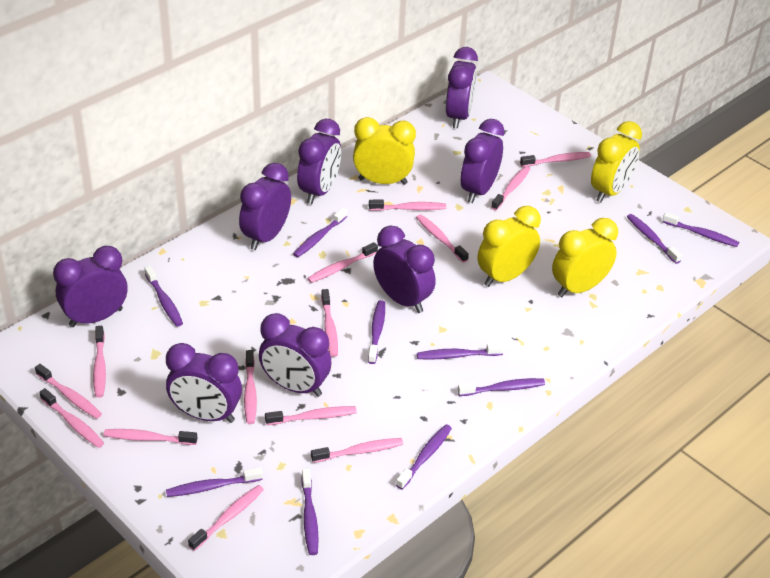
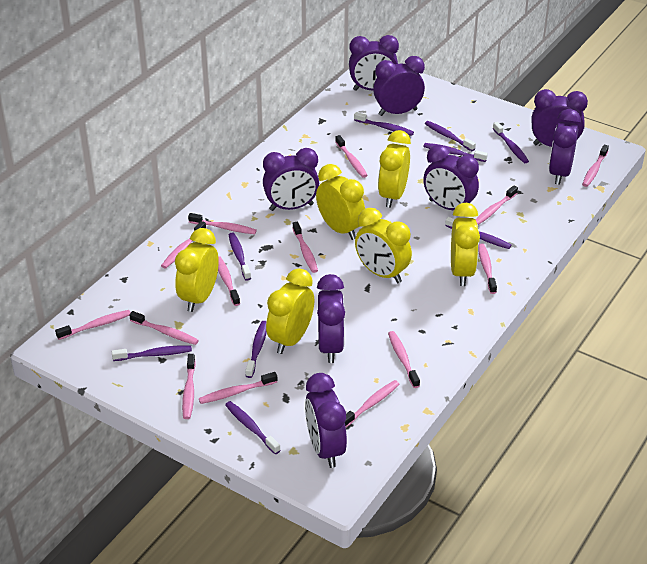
purple toothbrush: 10 -> 9
yellow clock: 4 -> 6

